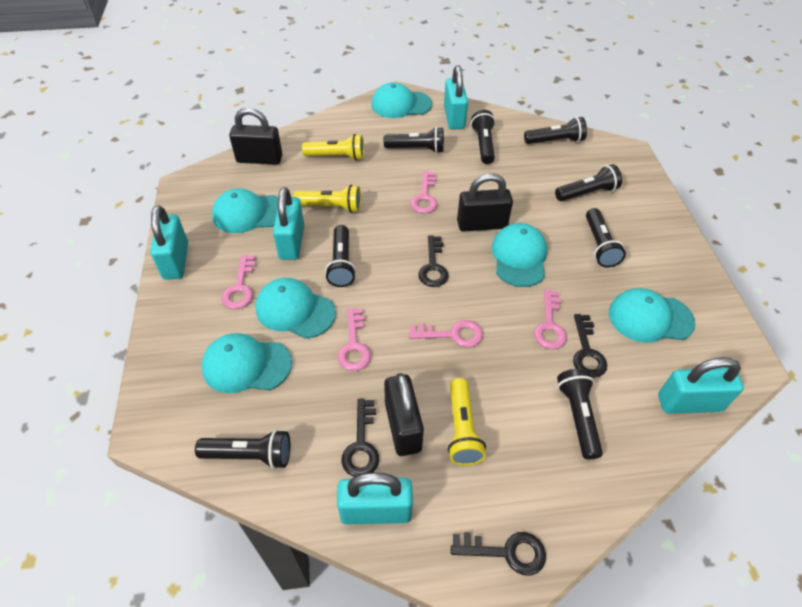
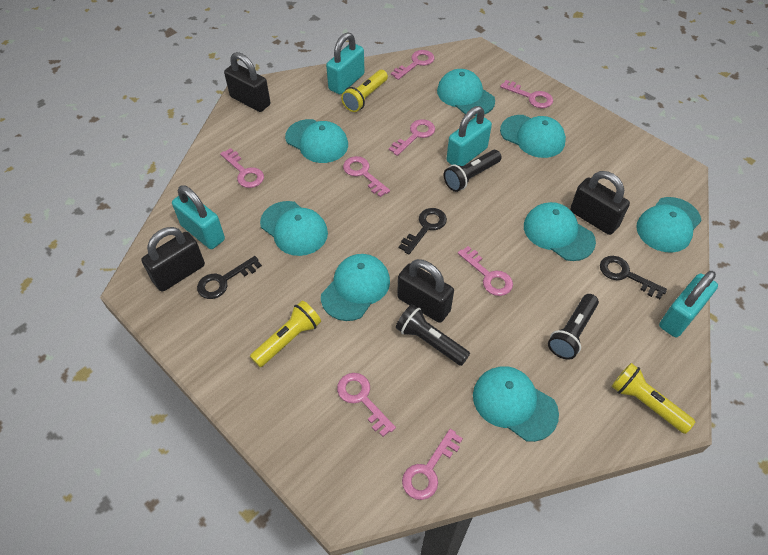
black flashlight: 8 -> 3
black key: 4 -> 3
black padlock: 3 -> 4
pink key: 5 -> 8
turquoise cap: 6 -> 8
turquoise padlock: 5 -> 4

